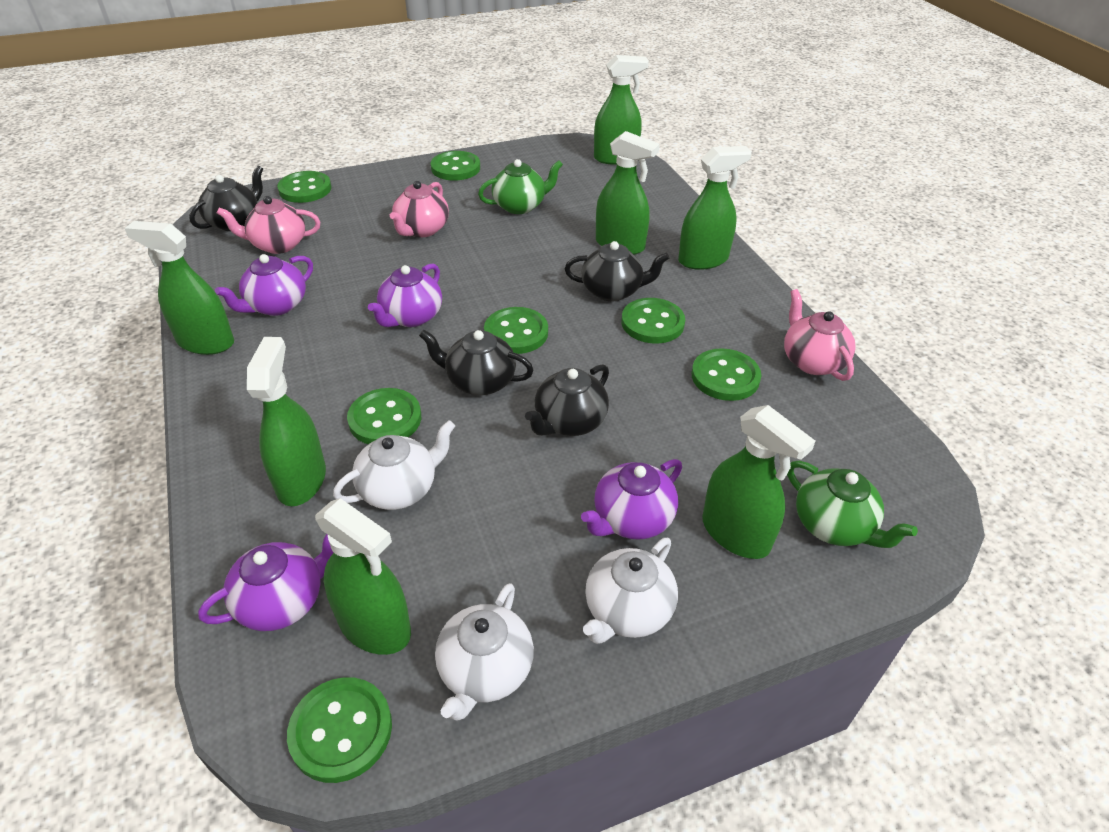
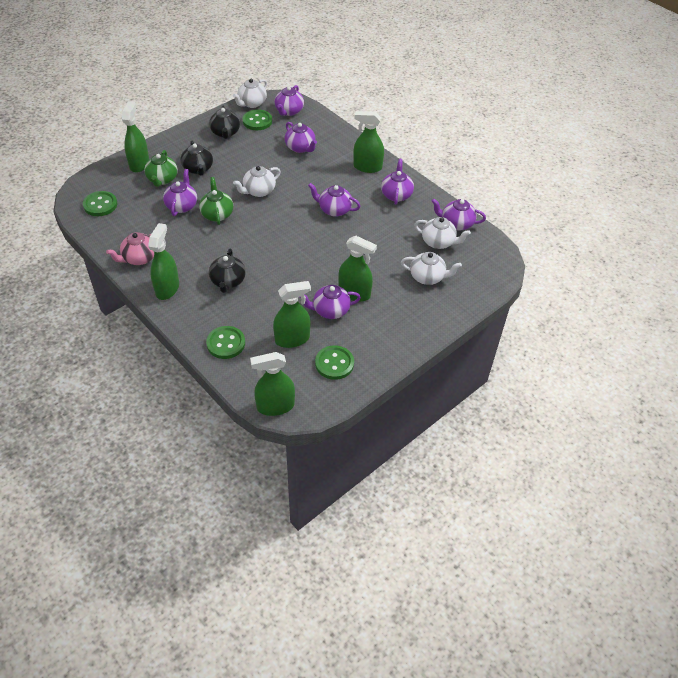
black teapot: 4 -> 3
green button: 7 -> 4
green spray bottle: 7 -> 6
pink teapot: 3 -> 1
purple teapot: 4 -> 7
white teapot: 3 -> 4

